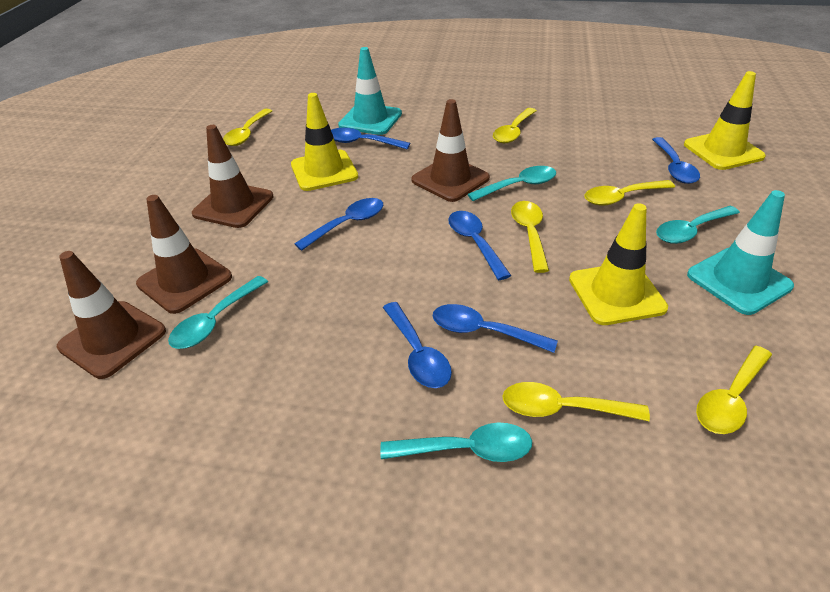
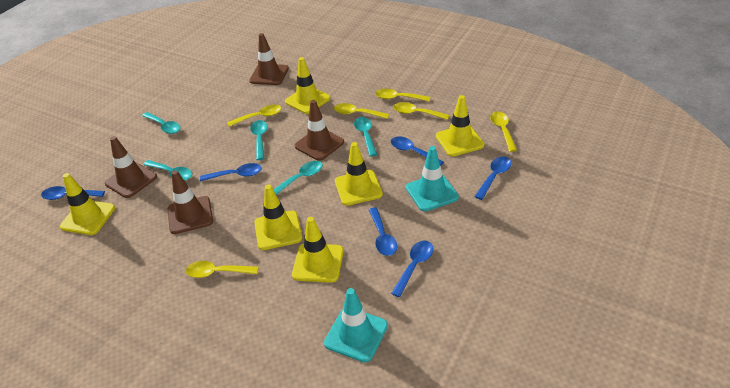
turquoise spoon: 4 -> 5
yellow traffic cone: 3 -> 6

